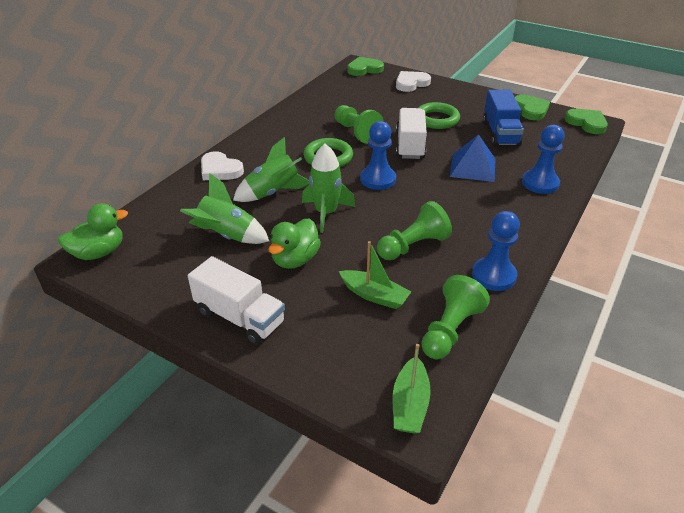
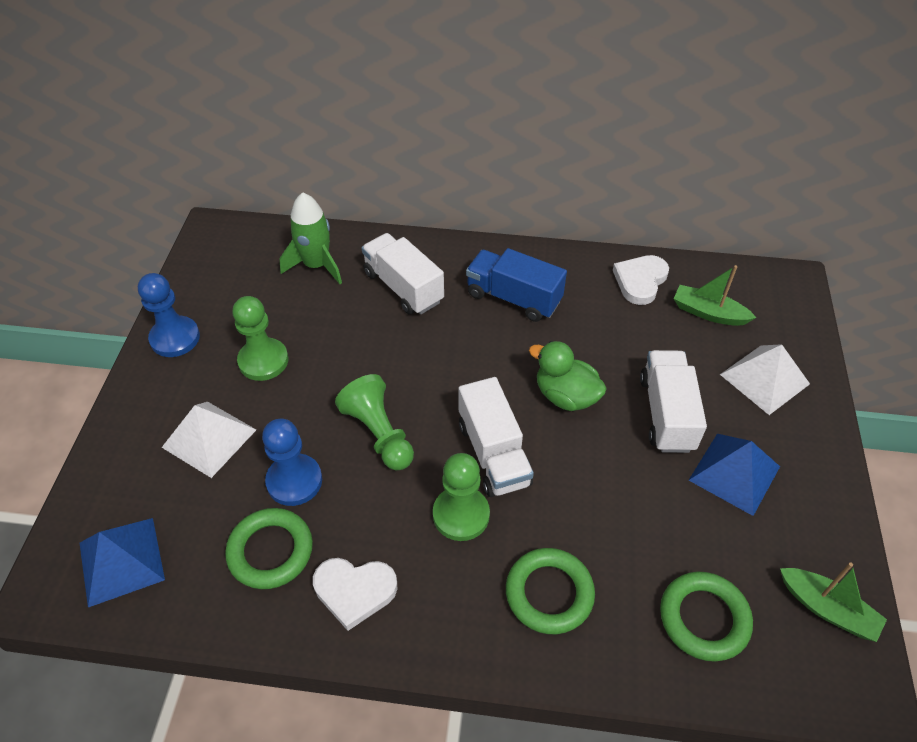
blue pawn: 3 -> 2
blue pyramid: 1 -> 2
green duck: 2 -> 1
green heart: 3 -> 0
green ring: 2 -> 3
green rocket: 3 -> 1
white pyramid: 0 -> 2
white truck: 2 -> 3

